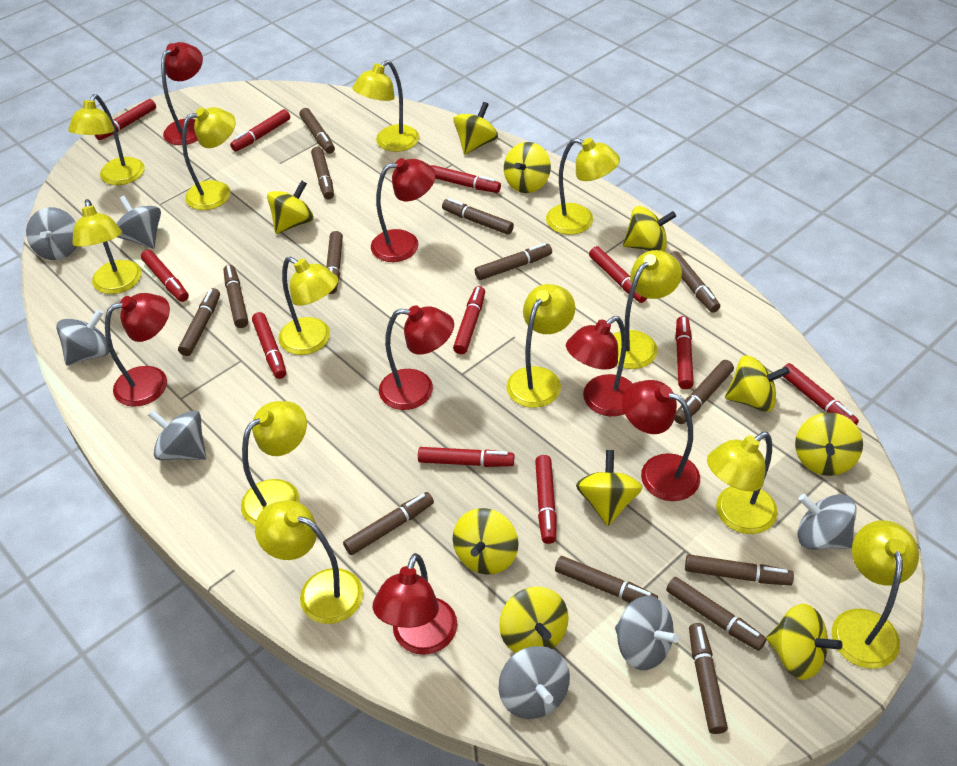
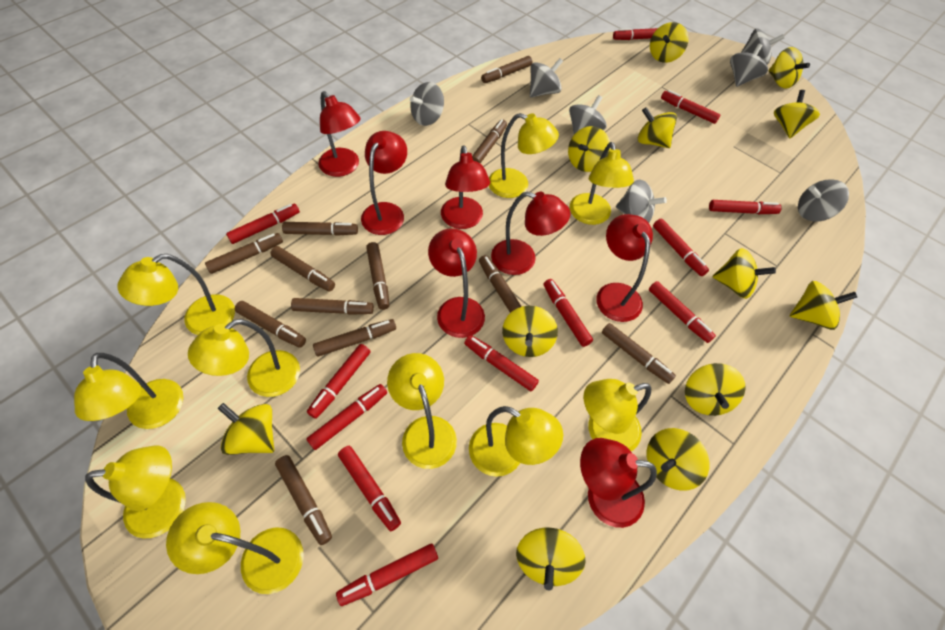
brown marker: 14 -> 12
red marker: 11 -> 12
yellow lamp: 12 -> 10
yellow spinning top: 10 -> 12

